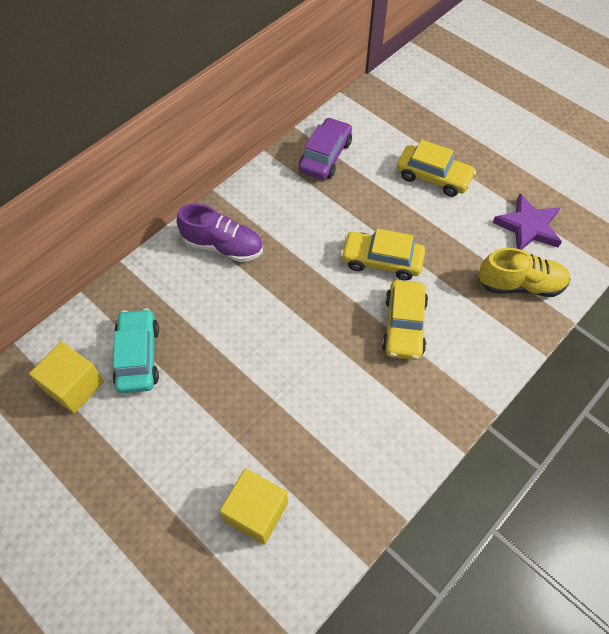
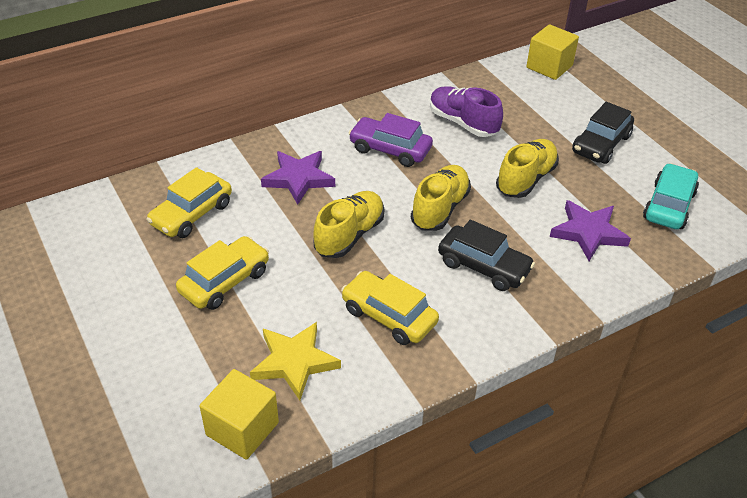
black car: 0 -> 2
purple star: 1 -> 2
yellow shoe: 1 -> 3
yellow star: 0 -> 1

